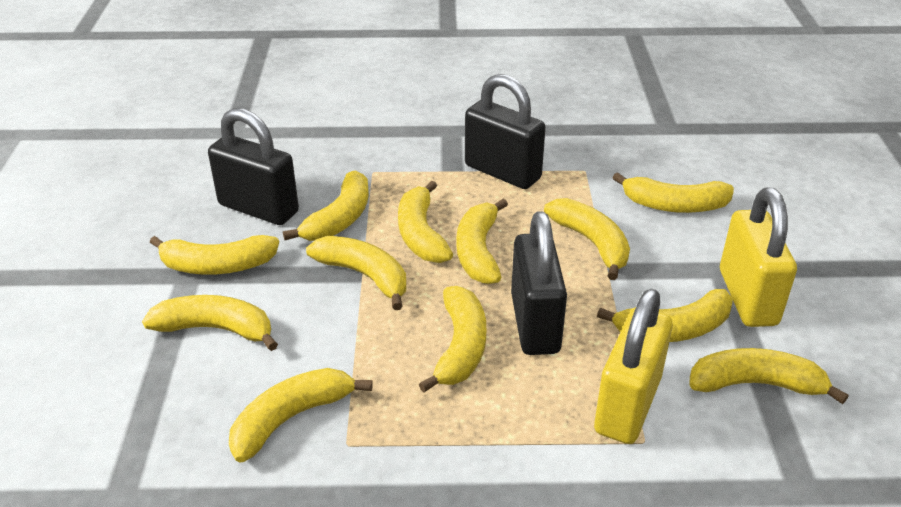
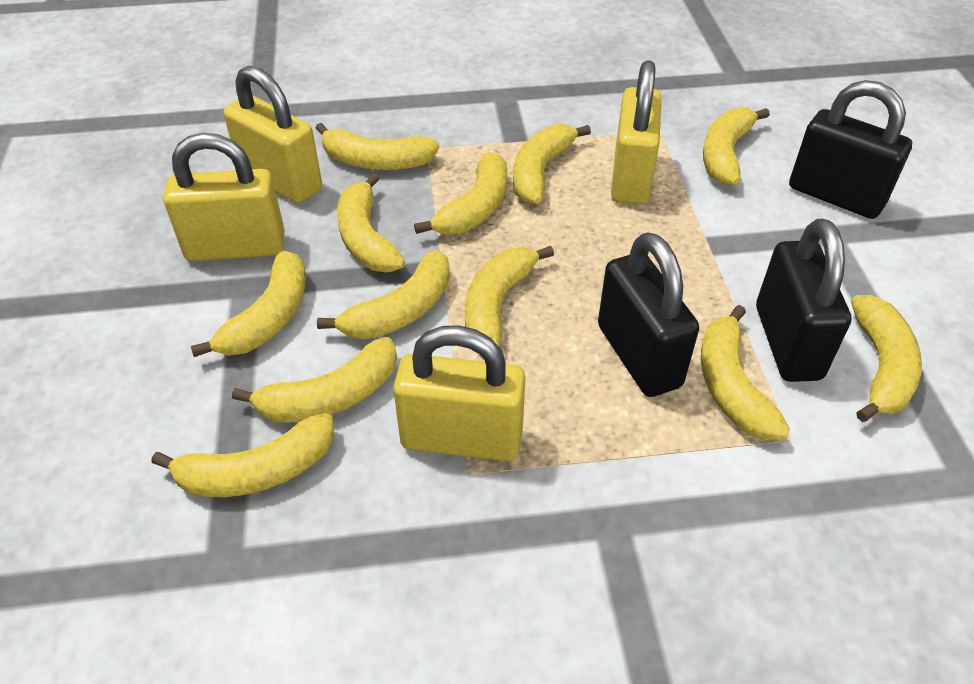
yellow padlock: 2 -> 4

